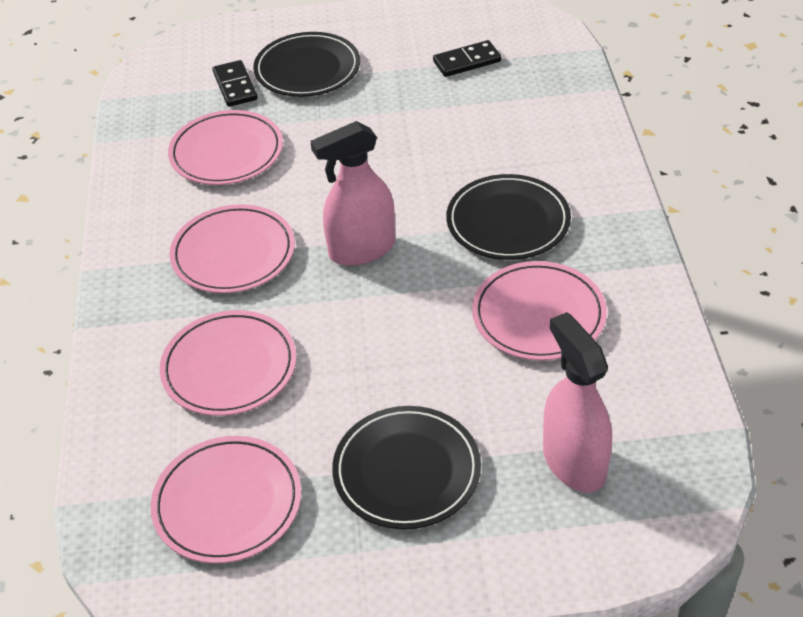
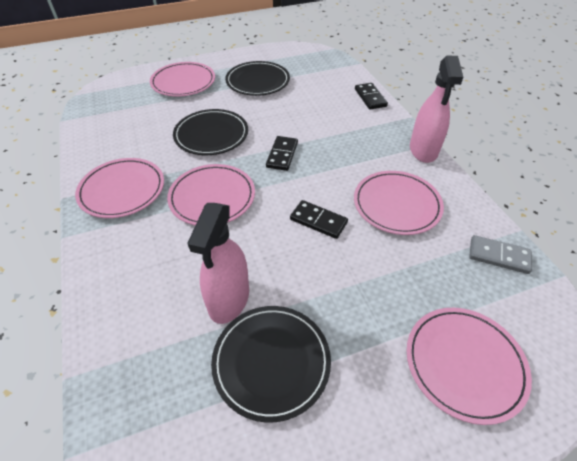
black domino: 2 -> 3
grey domino: 0 -> 1

